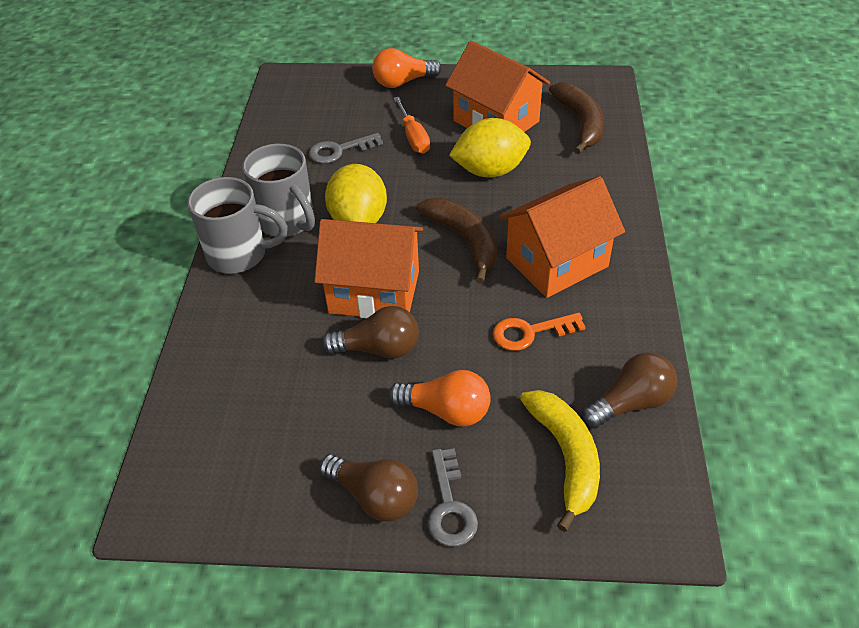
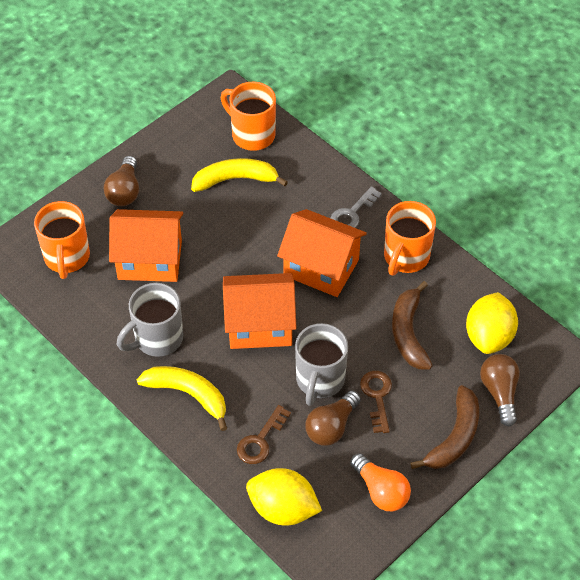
brown key: 0 -> 2
grey key: 2 -> 1
orange key: 1 -> 0
orange light bulb: 2 -> 1
orange mug: 0 -> 3
orange screwdriver: 1 -> 0
yellow banana: 1 -> 2

